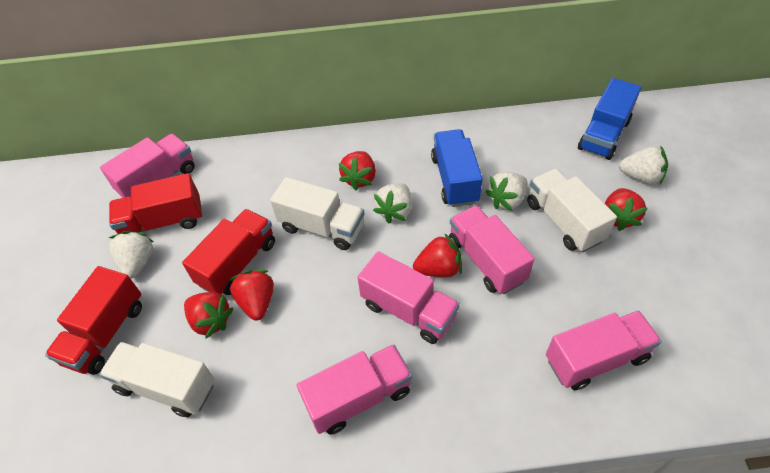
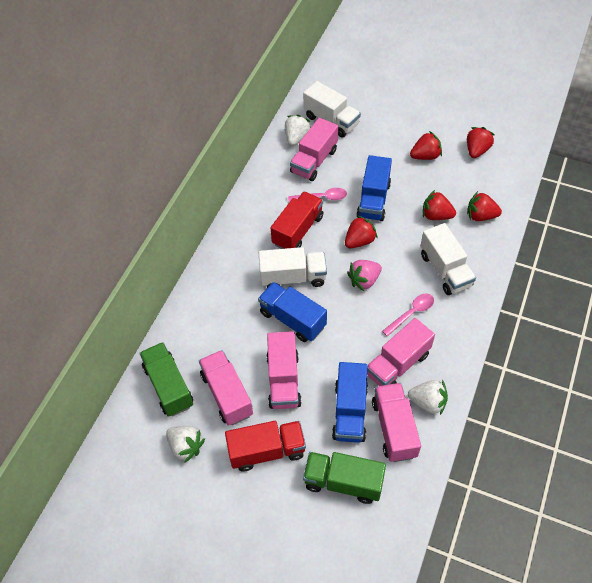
blue truck: 2 -> 3
green truck: 0 -> 2
pink spoon: 0 -> 2
pink strawberry: 0 -> 1
red truck: 3 -> 2
white strawberry: 4 -> 3

